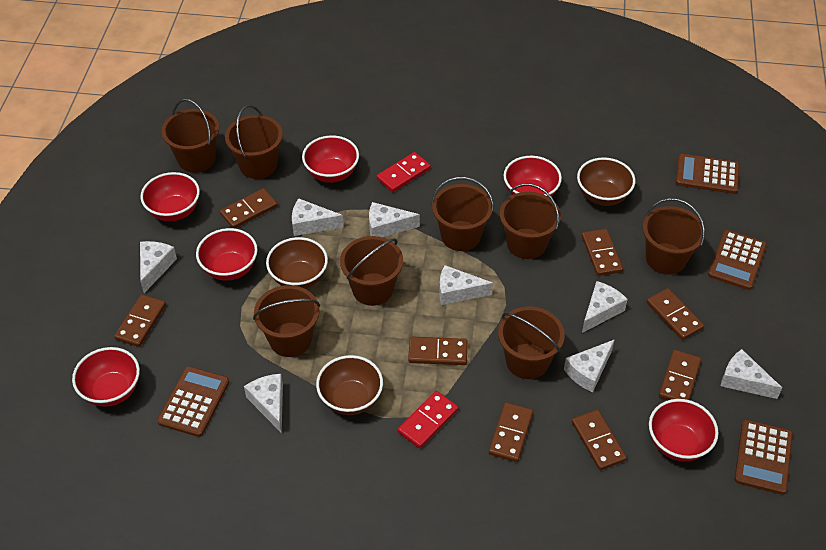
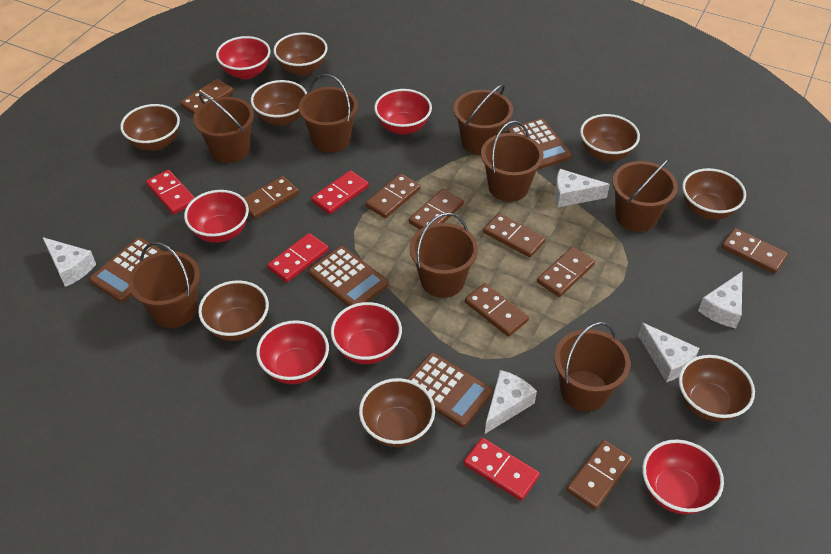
brown bowl: 3 -> 8
brown domino: 8 -> 9
red domino: 2 -> 4
white cheese: 8 -> 5

